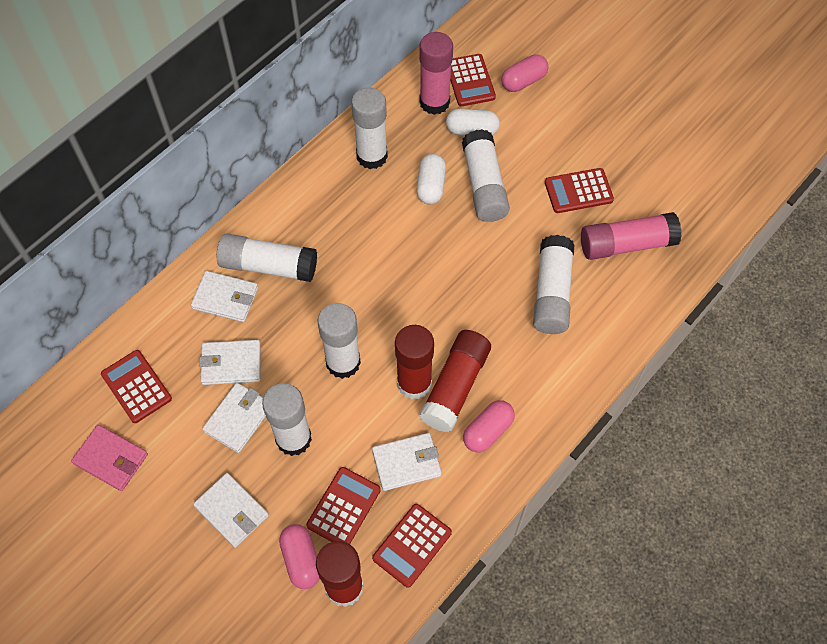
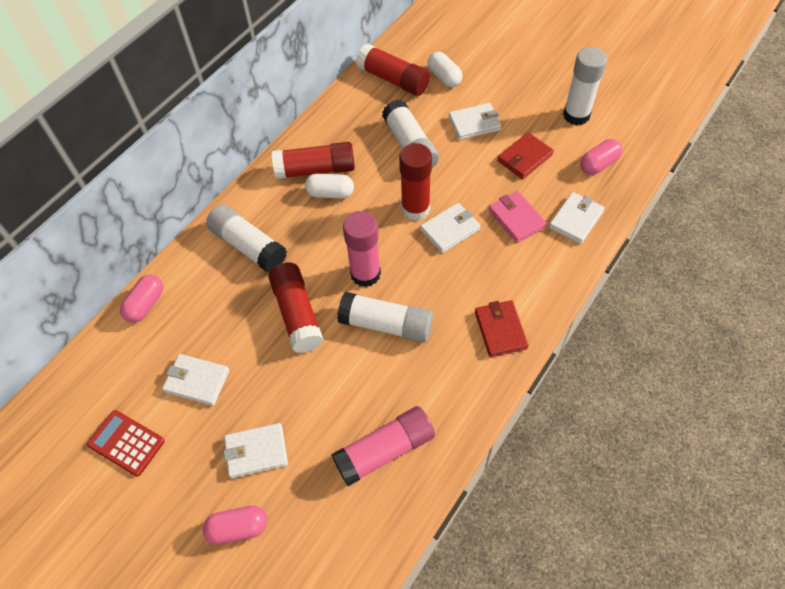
red calculator: 5 -> 1
red glue stick: 3 -> 4
red wallet: 0 -> 2
white glue stick: 6 -> 4

